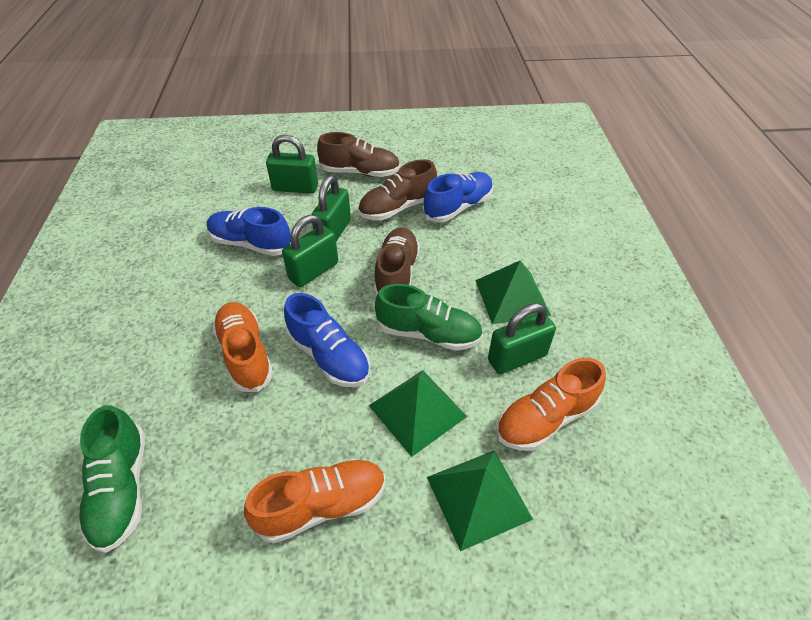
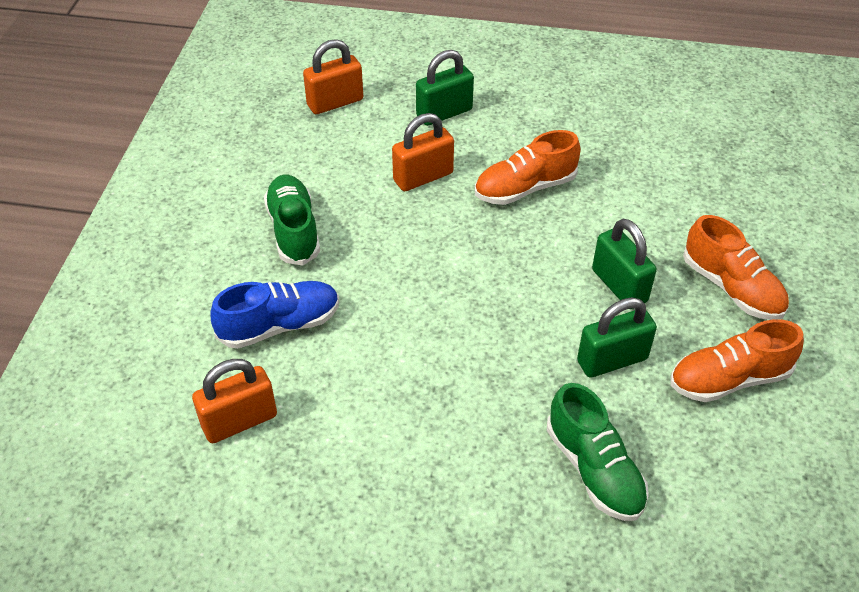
blue shoe: 3 -> 1
brown shoe: 3 -> 0
green padlock: 4 -> 3
green pyramid: 3 -> 0
orange padlock: 0 -> 3

